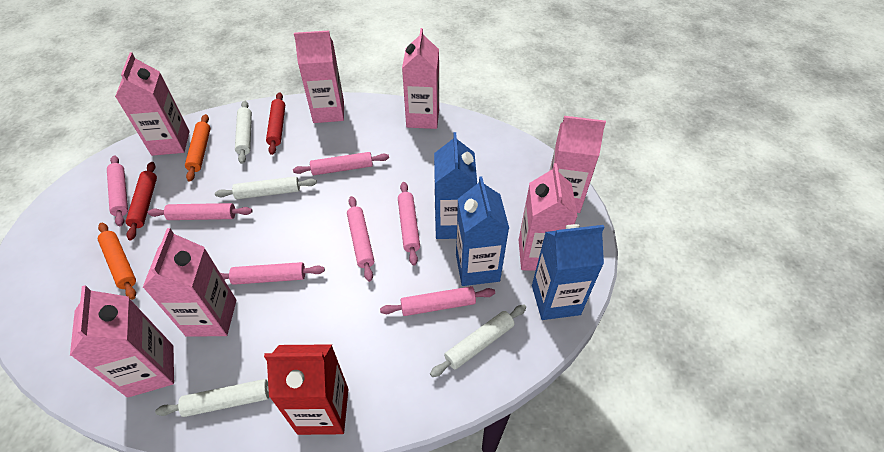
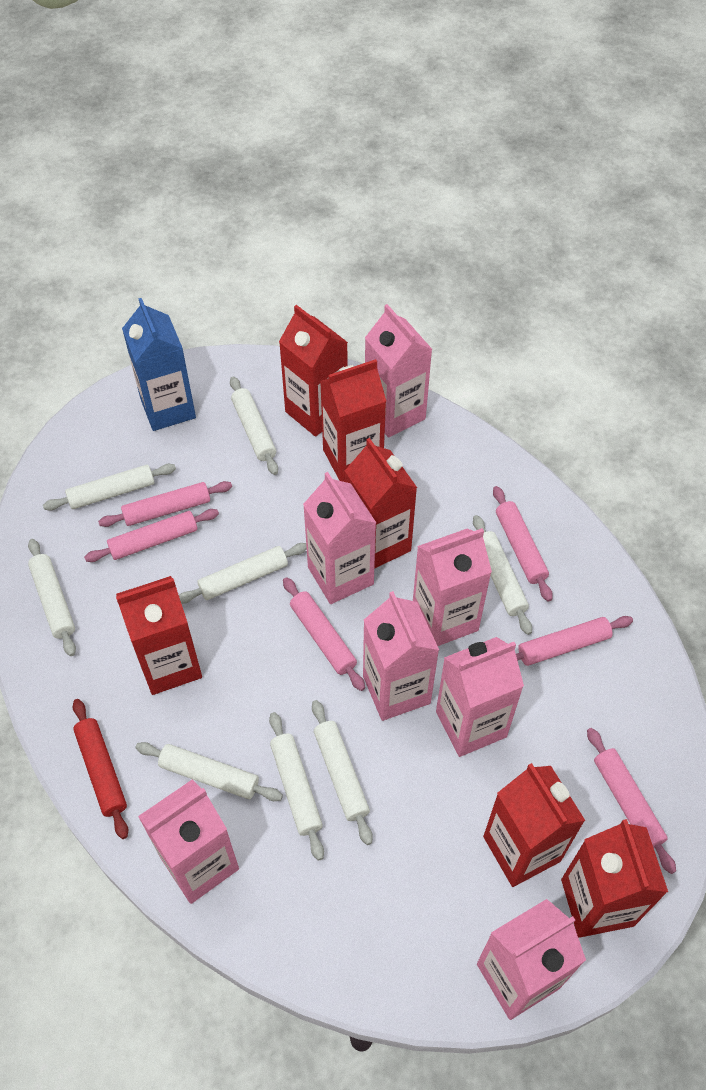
blue carton: 3 -> 1
orange rolling pin: 2 -> 0
pink rolling pin: 7 -> 6
red carton: 1 -> 6
red rolling pin: 2 -> 1
white rolling pin: 4 -> 8

